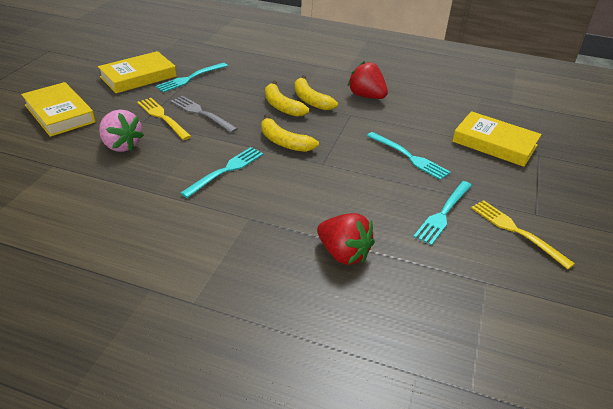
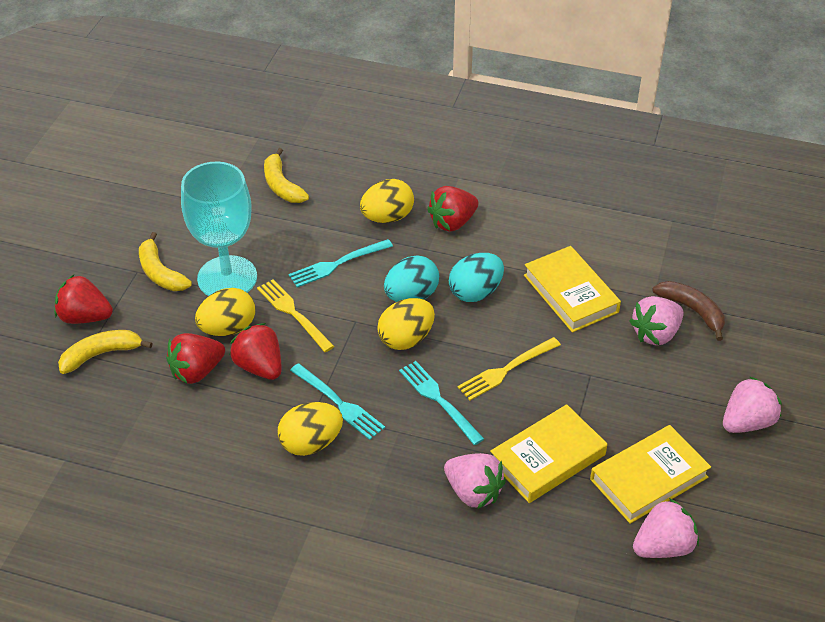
brown banana: 0 -> 1
grey fork: 1 -> 0
pink strawberry: 1 -> 4
red strawberry: 2 -> 4
turquoise egg: 0 -> 2
turquoise fork: 4 -> 3
turquoise goblet: 0 -> 1
yellow egg: 0 -> 4

